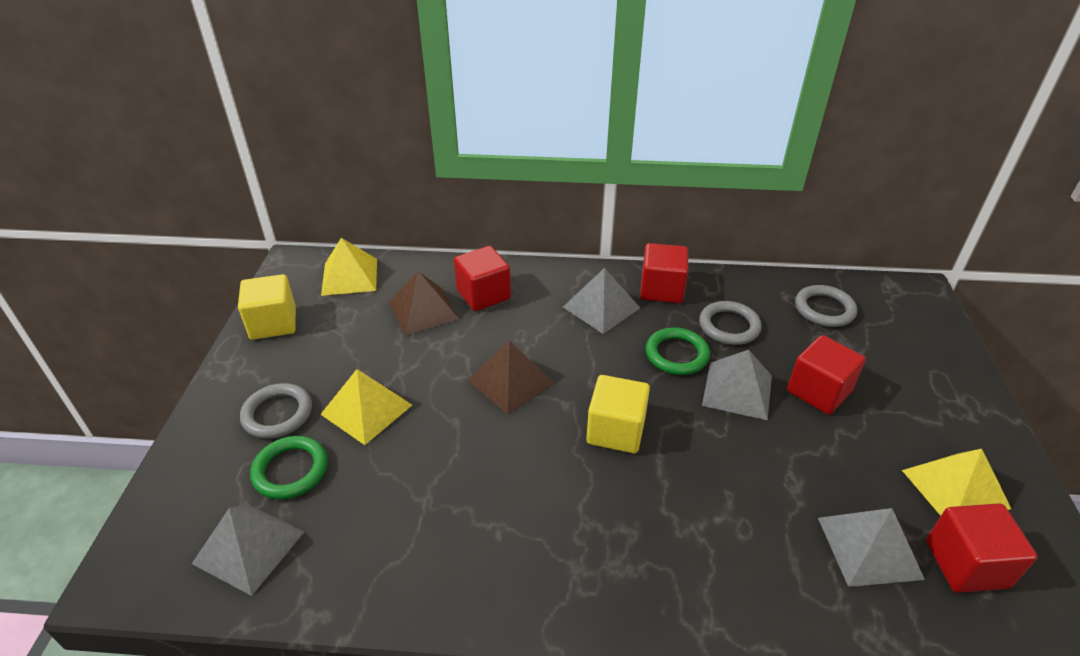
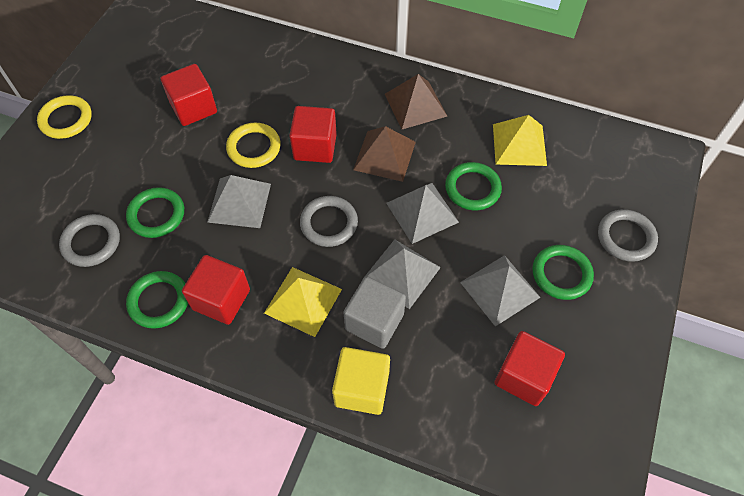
green ring: 2 -> 4
grey cube: 0 -> 1
yellow cube: 2 -> 1
yellow pyramid: 3 -> 2
yellow ring: 0 -> 2

